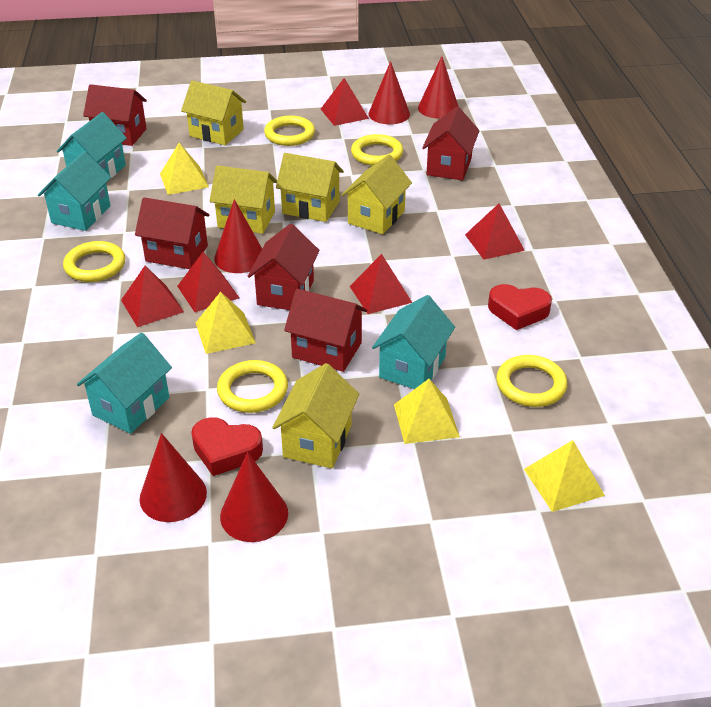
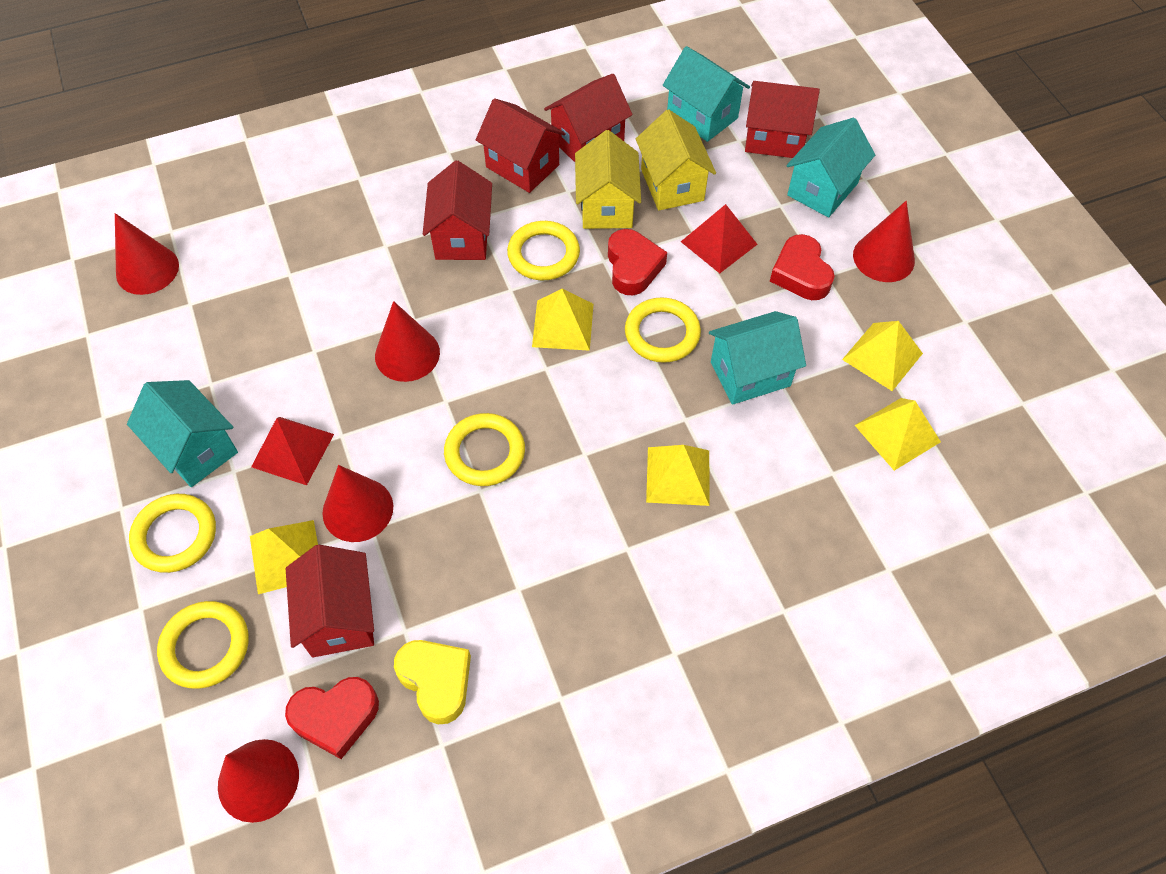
red heart: 2 -> 3
red pyramid: 5 -> 2
yellow heart: 0 -> 1
yellow house: 5 -> 2
yellow pyramid: 4 -> 5

